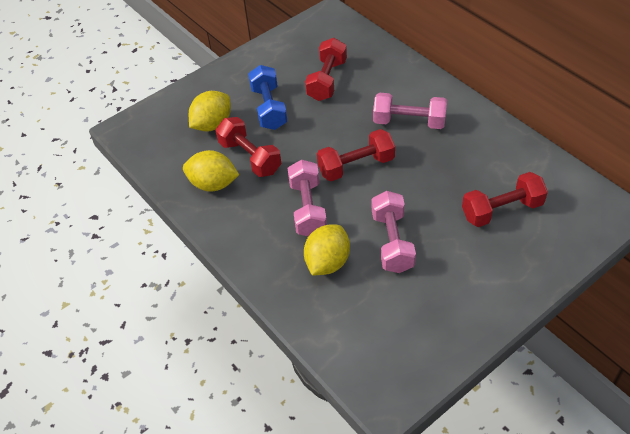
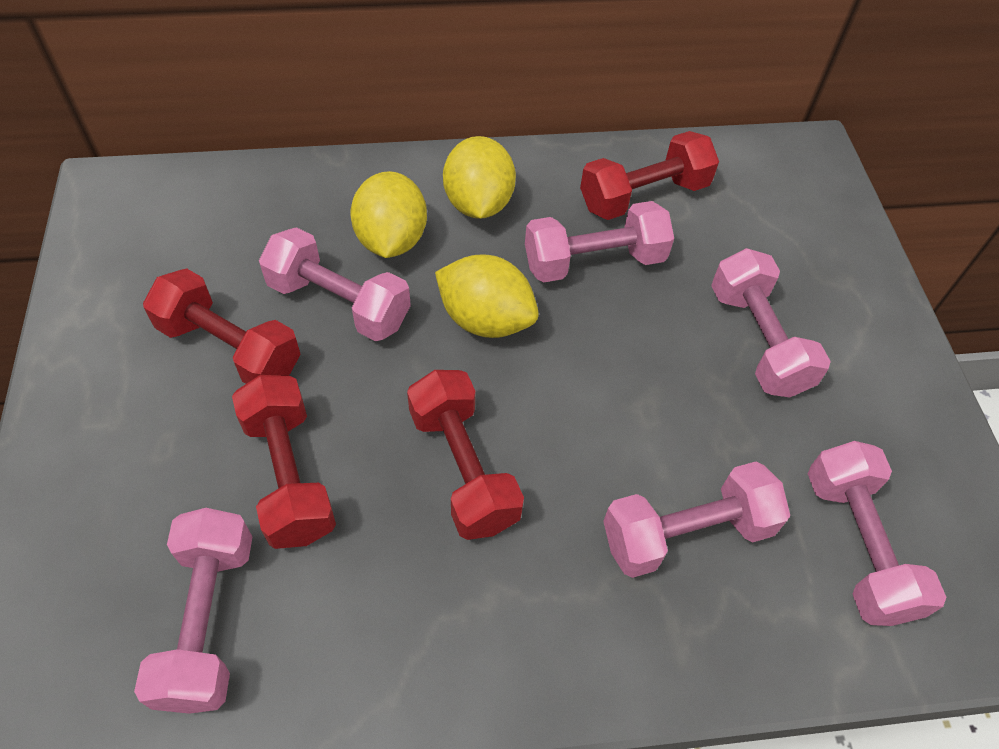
blue dumbbell: 1 -> 0
pink dumbbell: 3 -> 6

